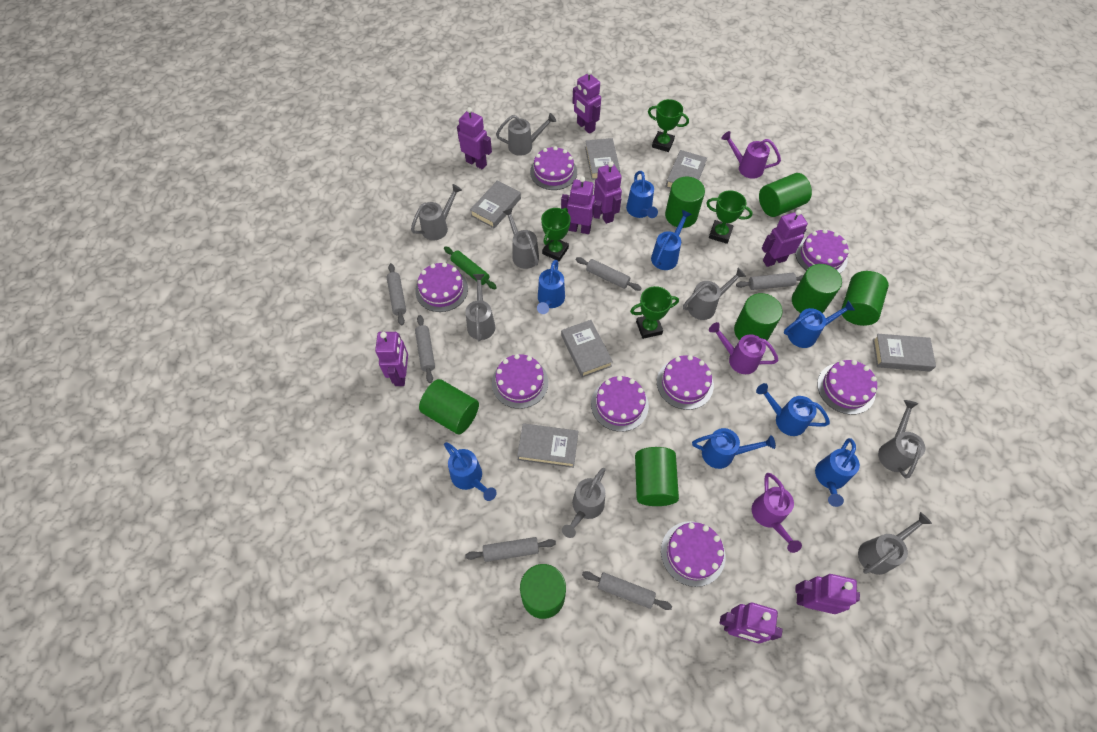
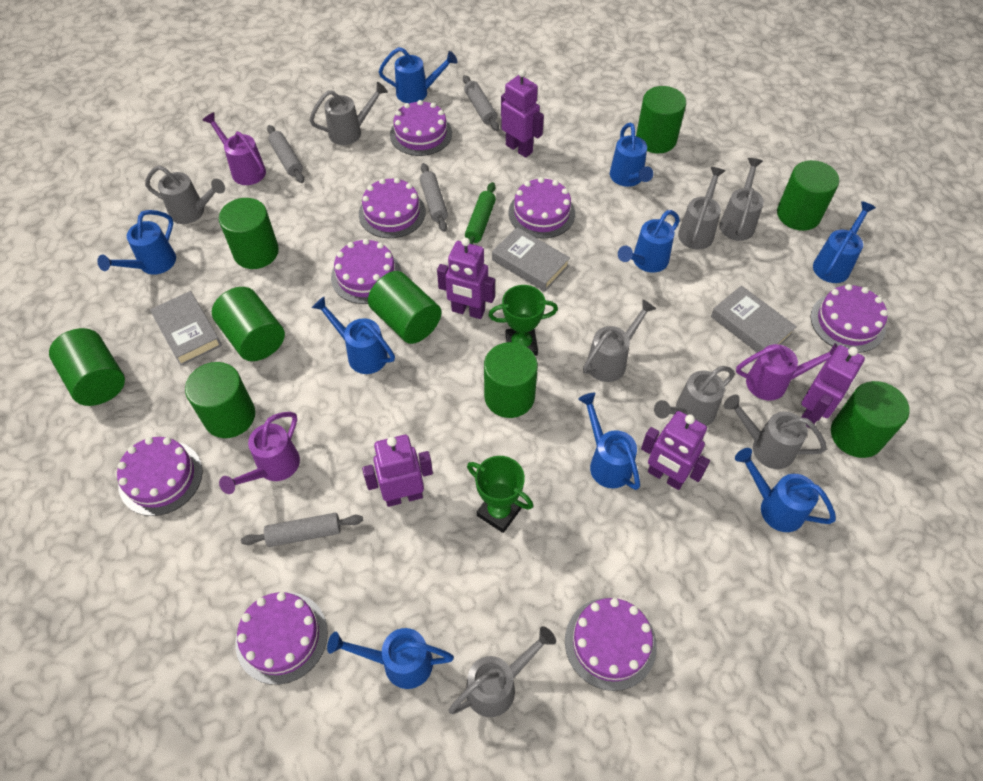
blue watering can: 8 -> 9
green cylinder: 8 -> 9
green trophy: 4 -> 2
grey book: 6 -> 3
grey rolling pin: 6 -> 4
purple robot: 8 -> 5

